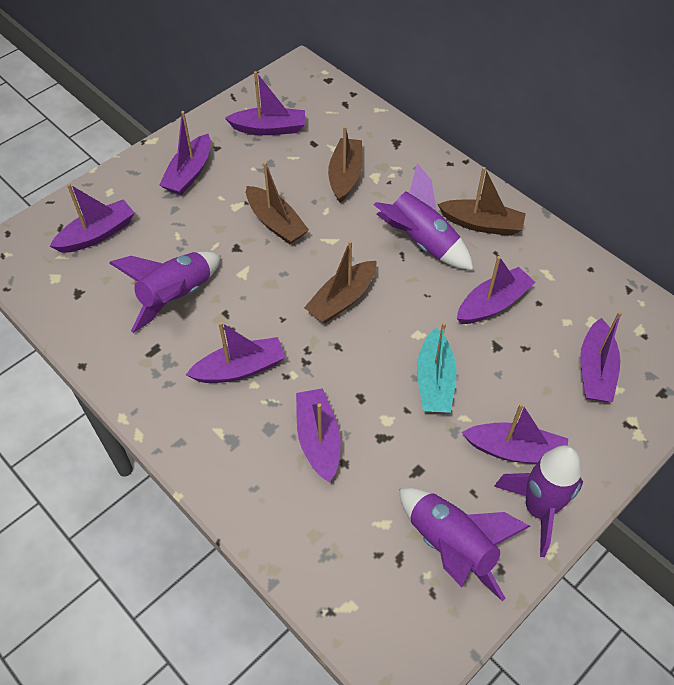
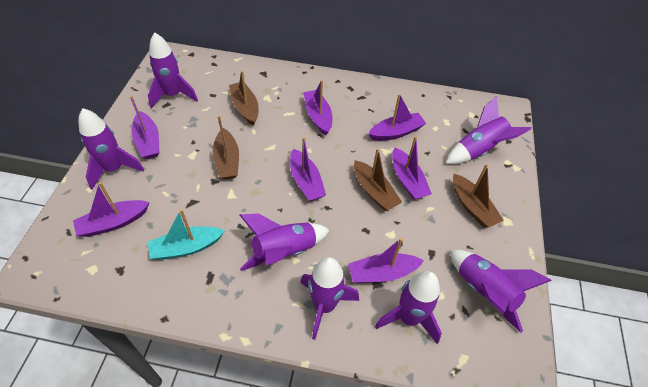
purple boat: 8 -> 7
purple rocket: 4 -> 7

